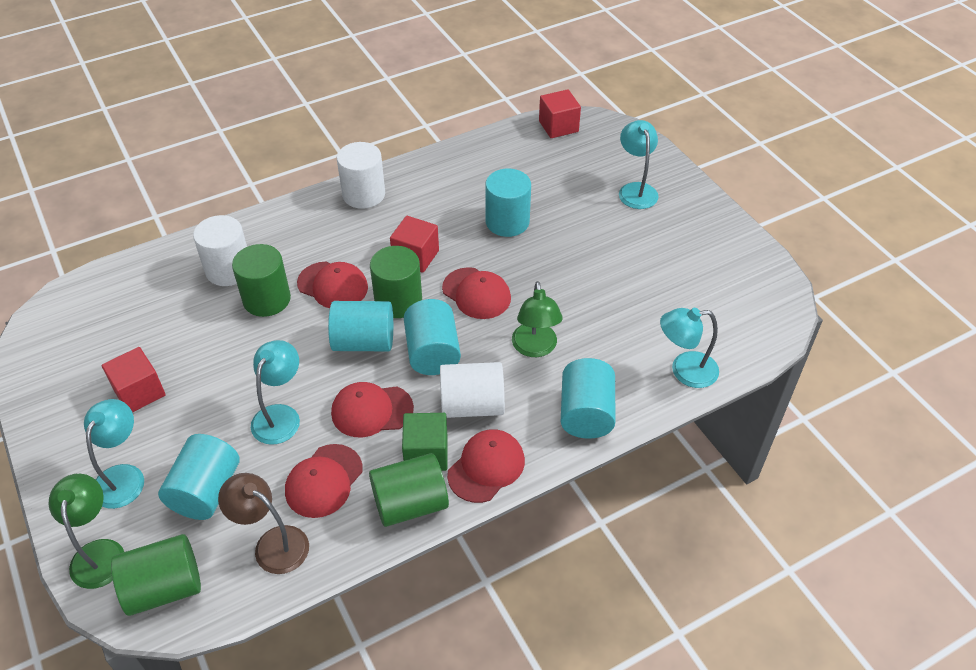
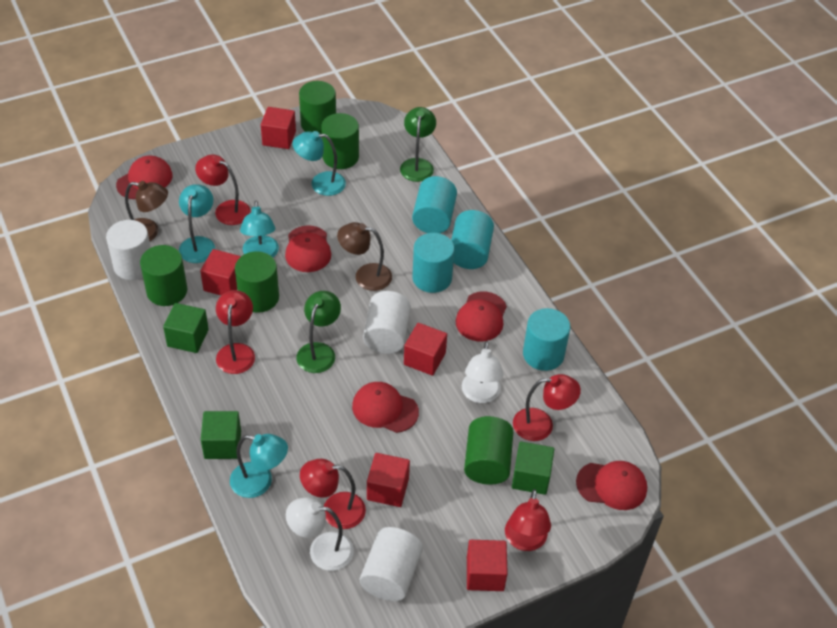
brown lamp: 1 -> 2
green cube: 1 -> 3
green cylinder: 4 -> 5
red cube: 3 -> 5
red lamp: 0 -> 5
turquoise cylinder: 5 -> 4
white lamp: 0 -> 2

